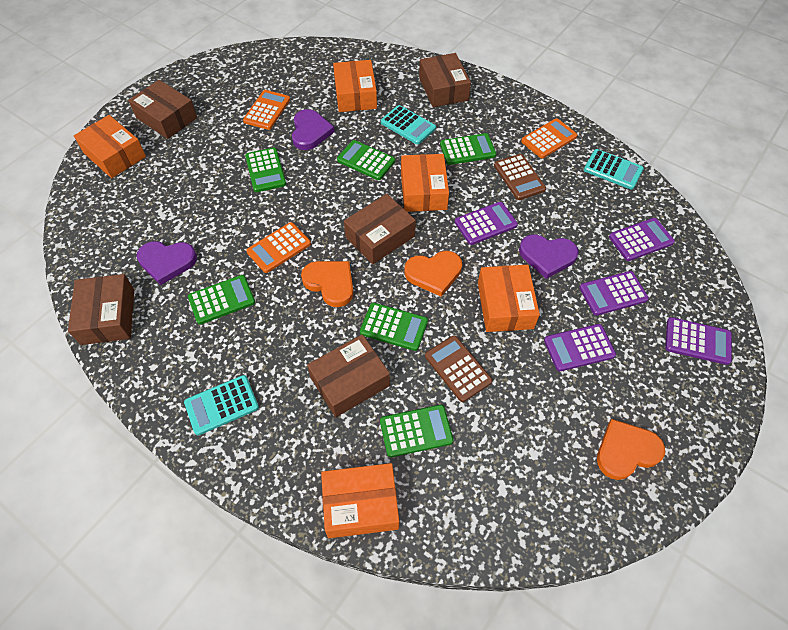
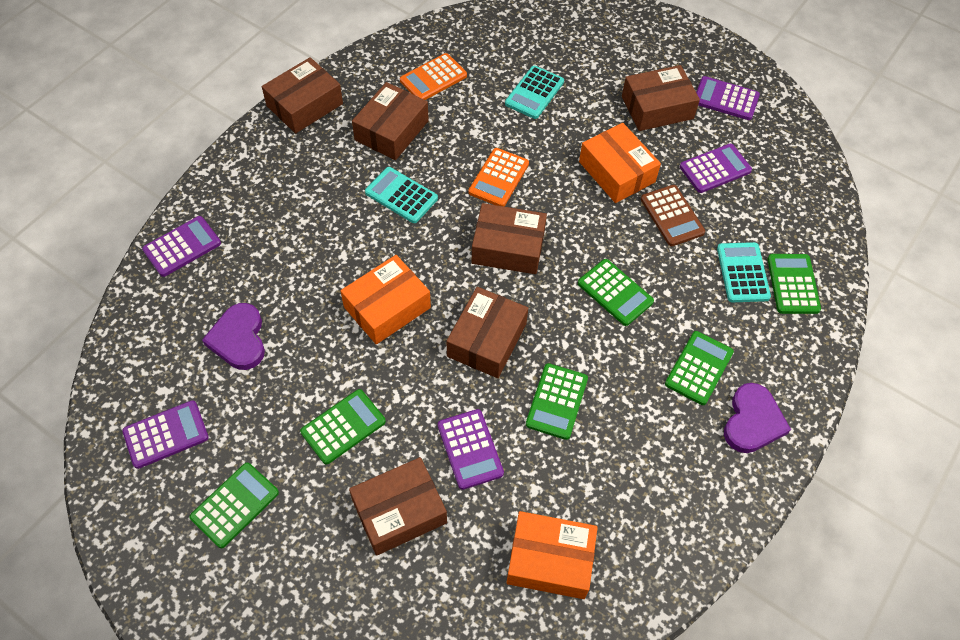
brown box: 5 -> 6
brown calculator: 2 -> 1
orange box: 5 -> 3
orange calculator: 3 -> 2
orange heart: 3 -> 0
purple heart: 3 -> 2

